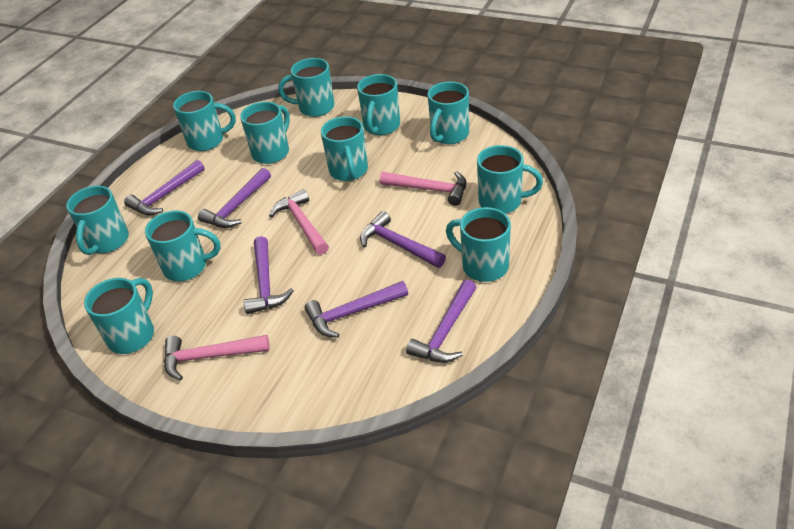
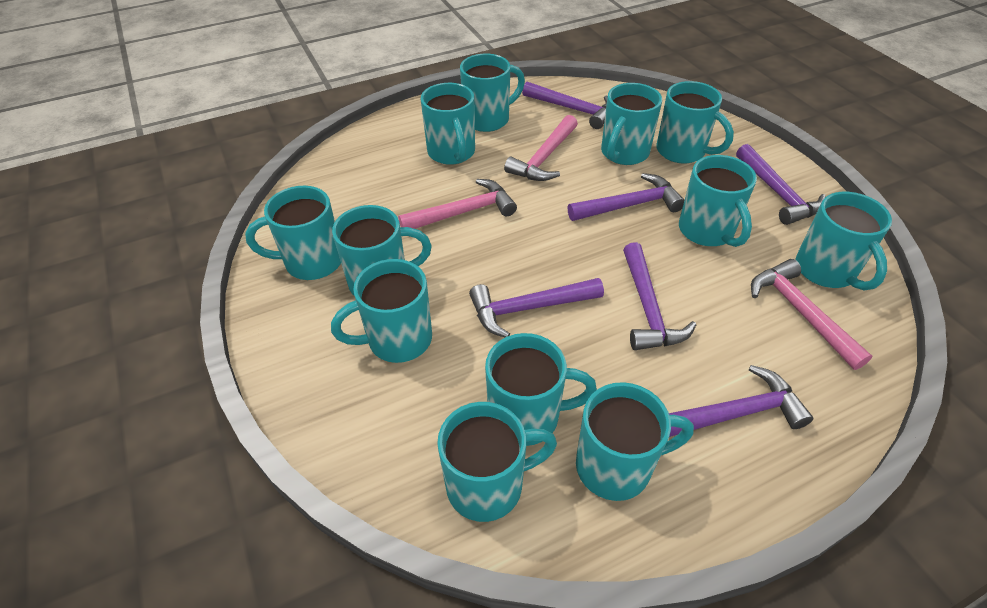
turquoise mug: 11 -> 12

